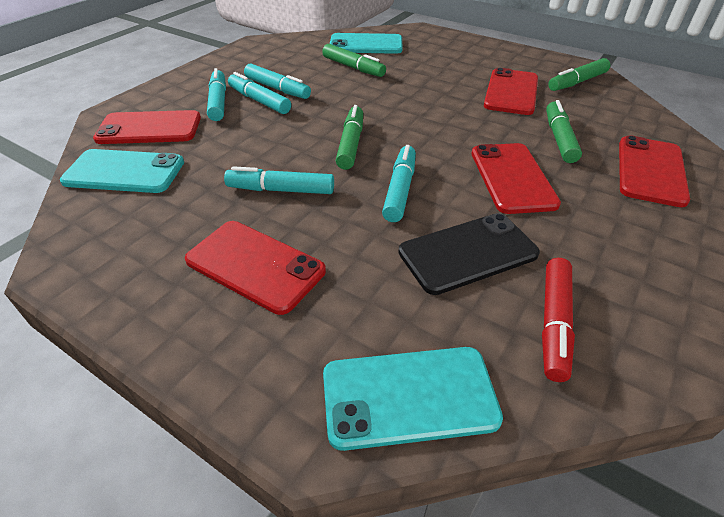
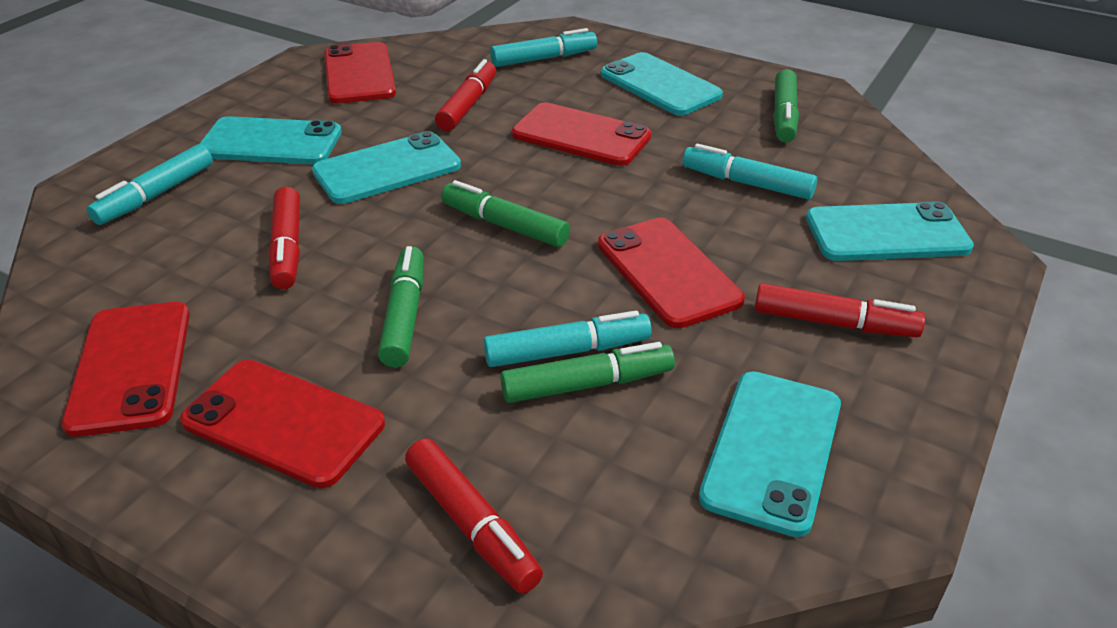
black phone: 1 -> 0
red marker: 1 -> 4
turquoise marker: 5 -> 4
turquoise phone: 3 -> 5

